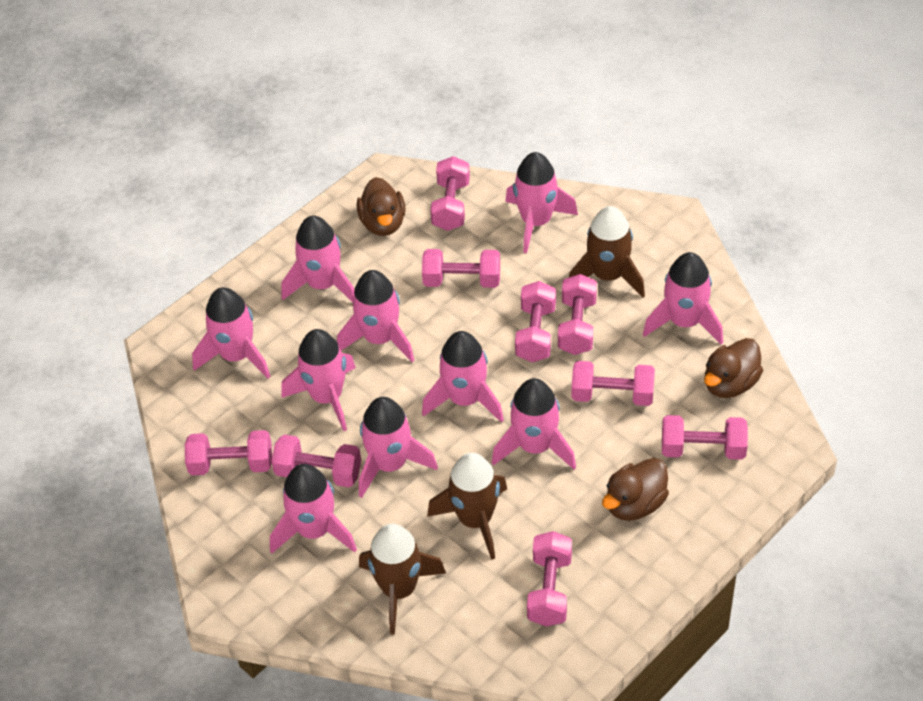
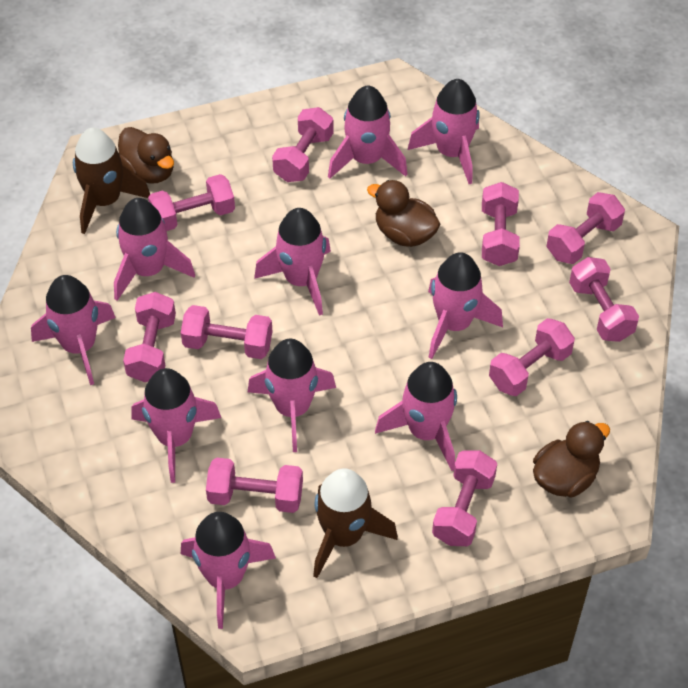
brown rocket: 3 -> 2
pink dumbbell: 9 -> 10

